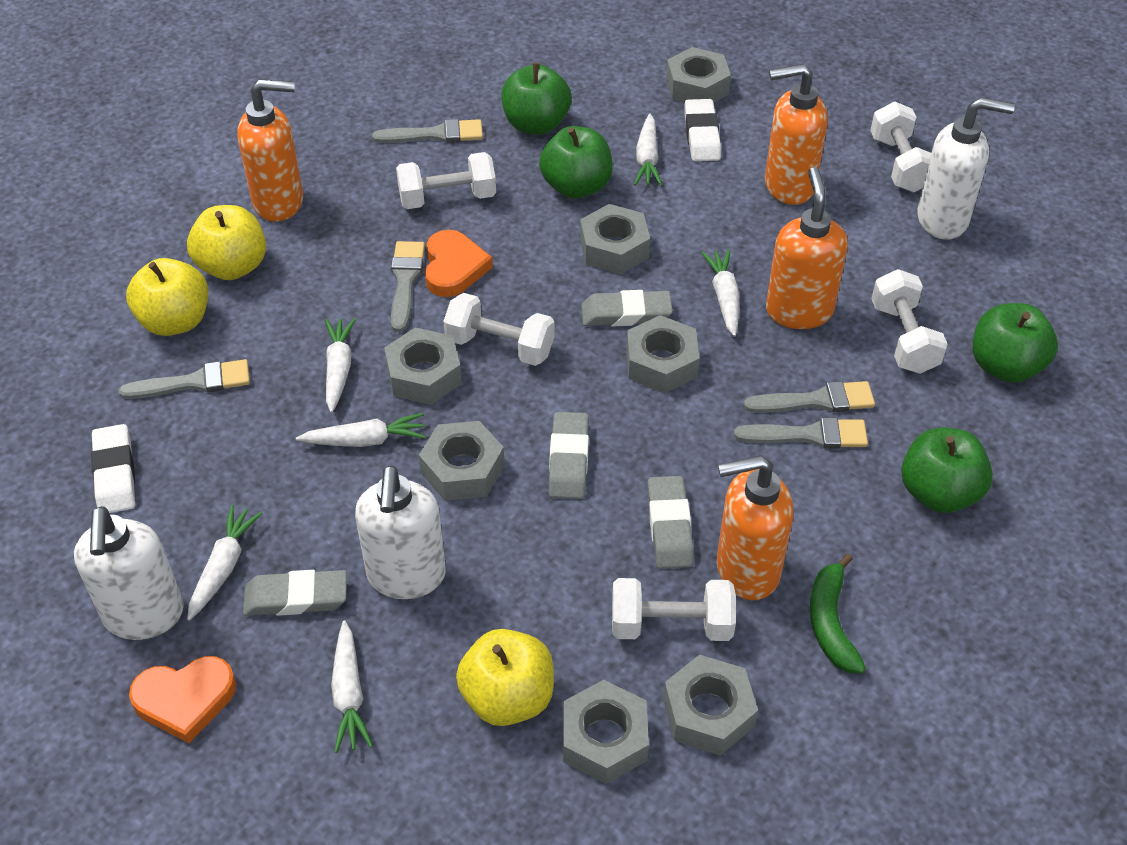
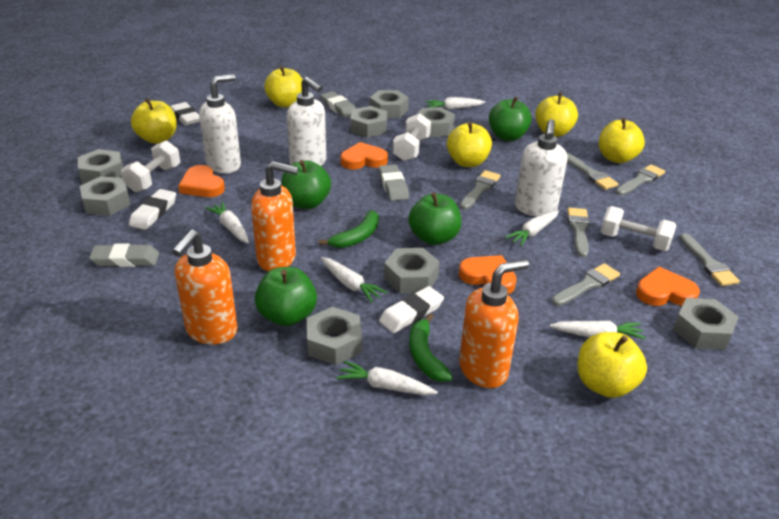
green banana: 1 -> 2
grey brush: 5 -> 6
grey eraser: 4 -> 3
grey nut: 7 -> 8
orange heart: 2 -> 4
orange soap dispenser: 4 -> 3
white dumbbell: 5 -> 3
white eraser: 2 -> 3
yellow apple: 3 -> 6

